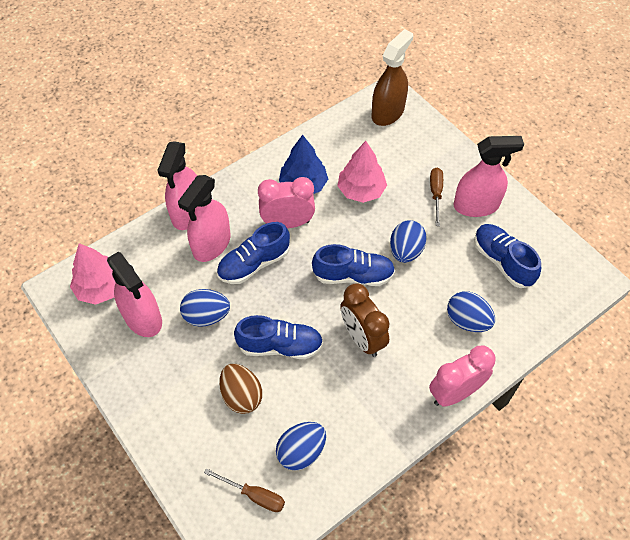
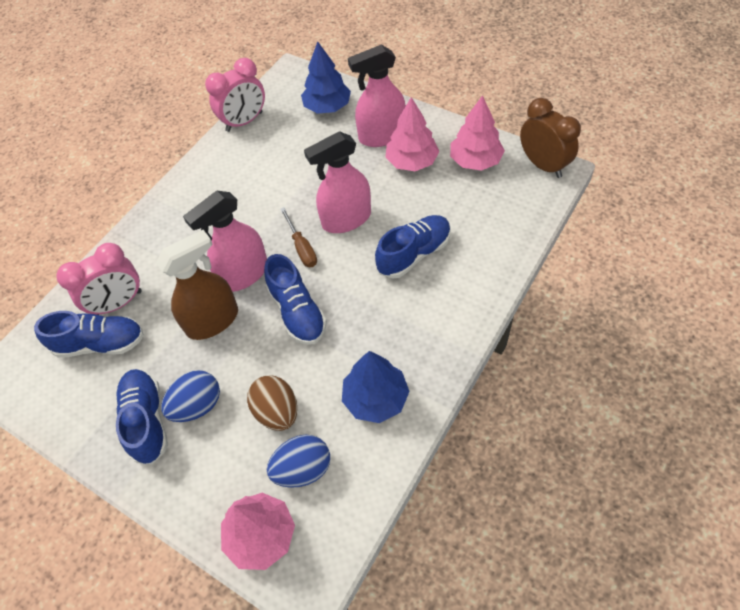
blue egg: 4 -> 2
blue tree: 1 -> 2
brown screwdriver: 2 -> 1
pink spray bottle: 4 -> 3
pink tree: 2 -> 3

